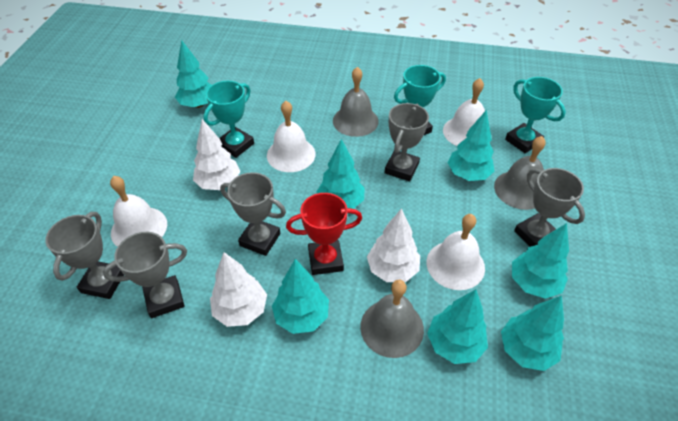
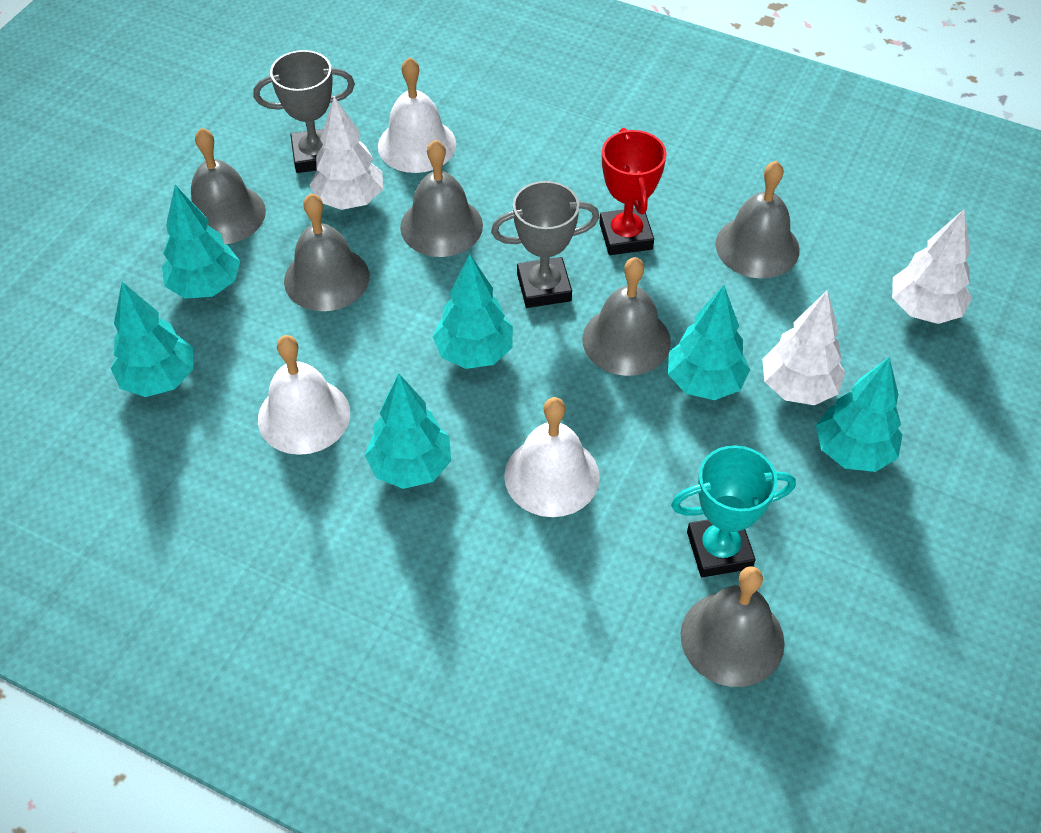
grey bell: 3 -> 6
grey trophy: 5 -> 2
turquoise tree: 7 -> 6
turquoise trophy: 3 -> 1
white bell: 4 -> 3

